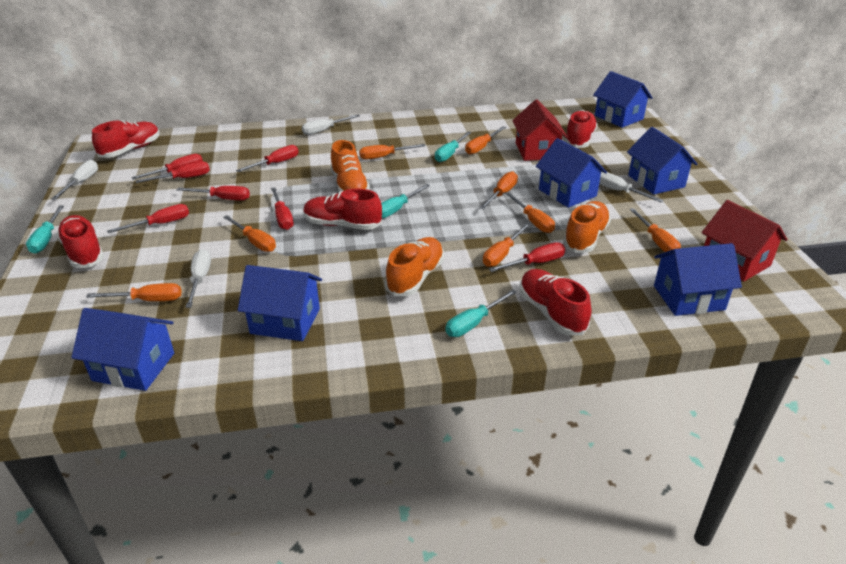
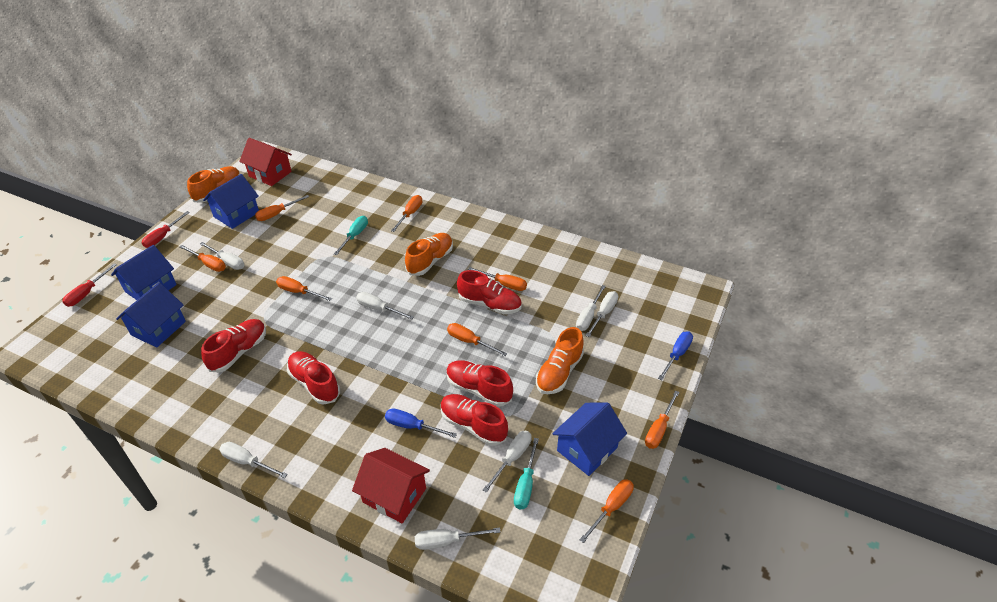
blue house: 6 -> 4
blue screwdriver: 0 -> 2
red screwdriver: 7 -> 2
turquoise screwdriver: 4 -> 2
white screwdriver: 4 -> 7

